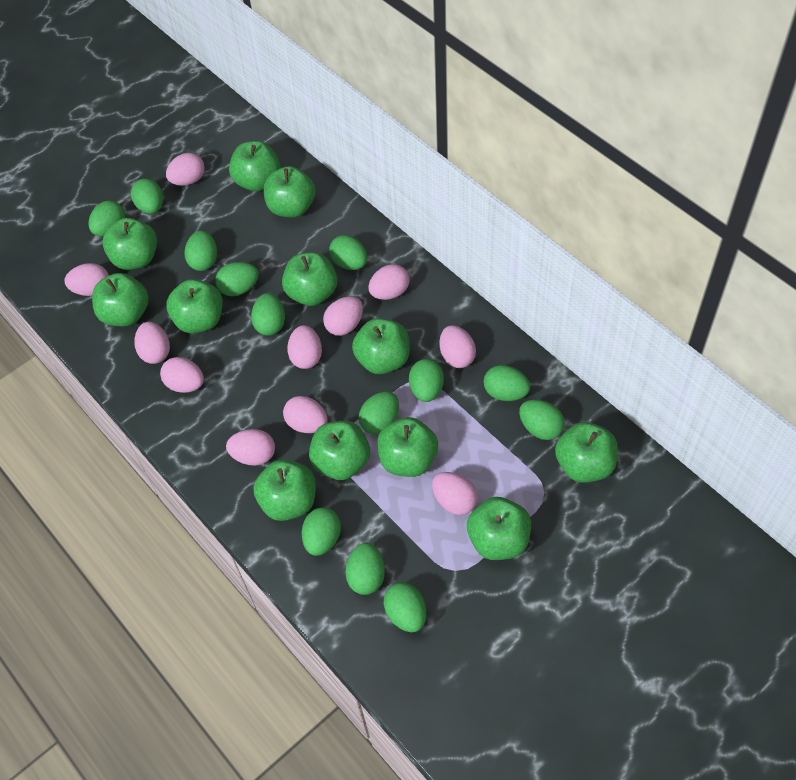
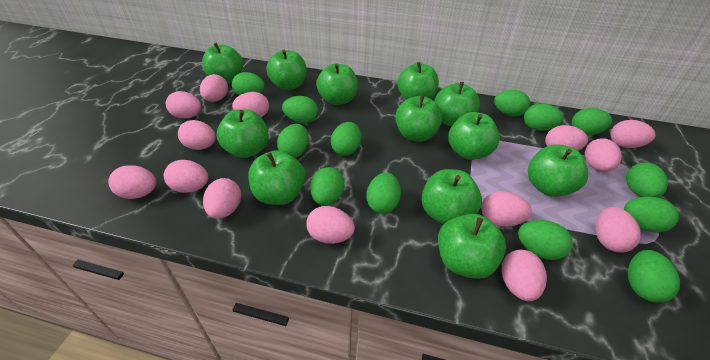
pink egg: 11 -> 14

